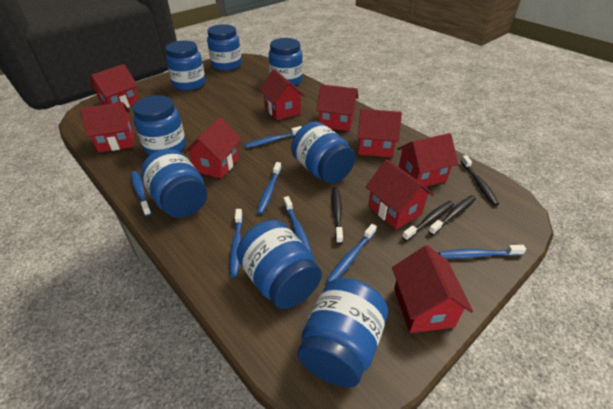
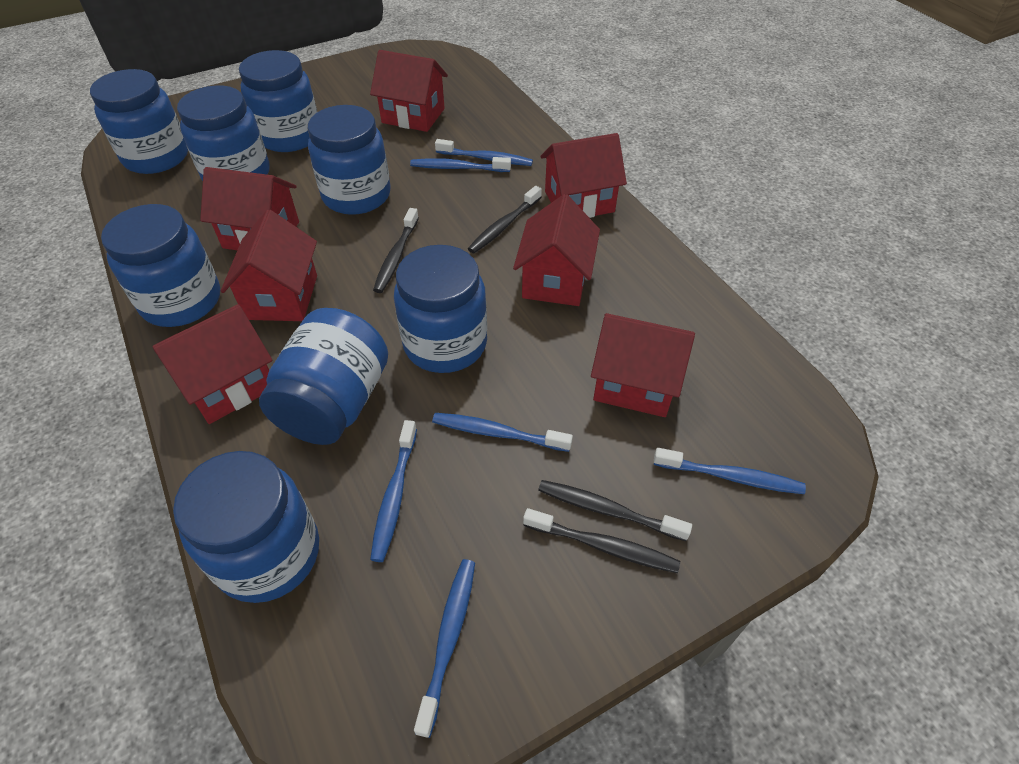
blue toothbrush: 7 -> 6
red house: 9 -> 7

